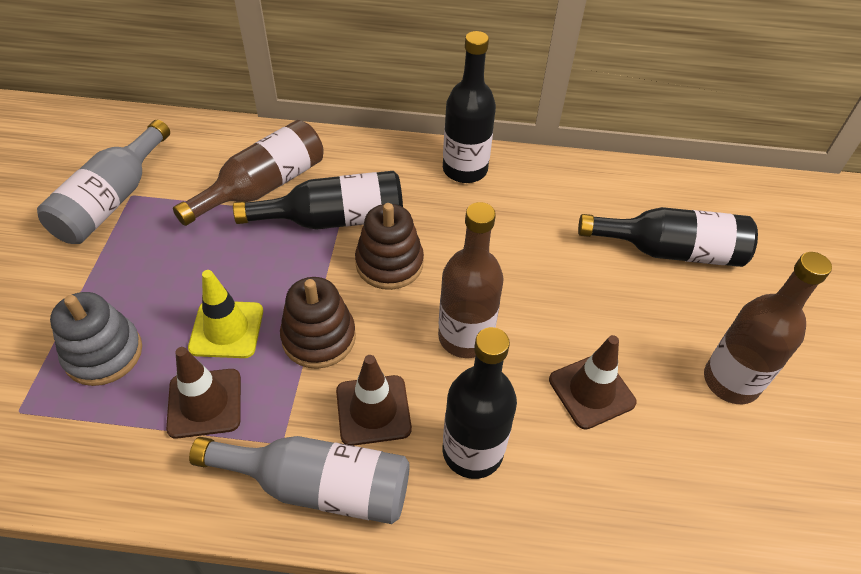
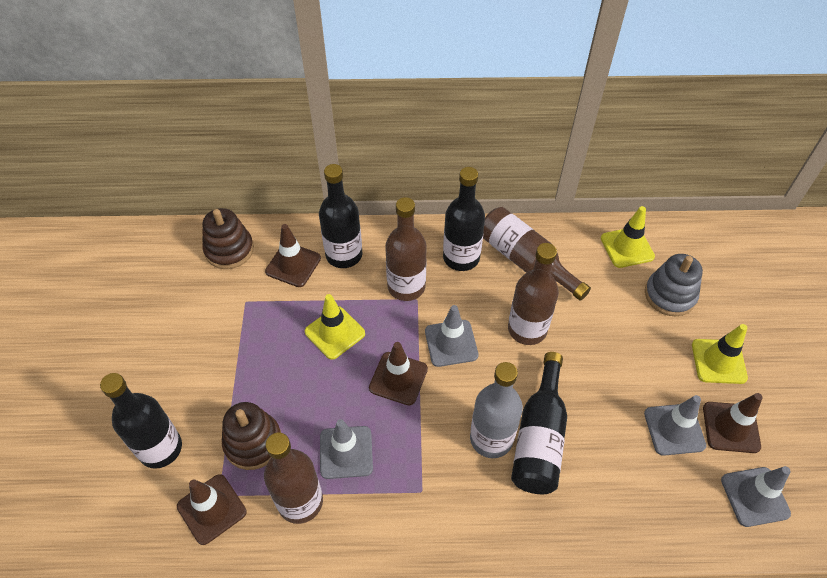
brown bottle: 3 -> 4
brown traffic cone: 3 -> 4
grey bottle: 2 -> 1
grey traffic cone: 0 -> 4
yellow traffic cone: 1 -> 3

